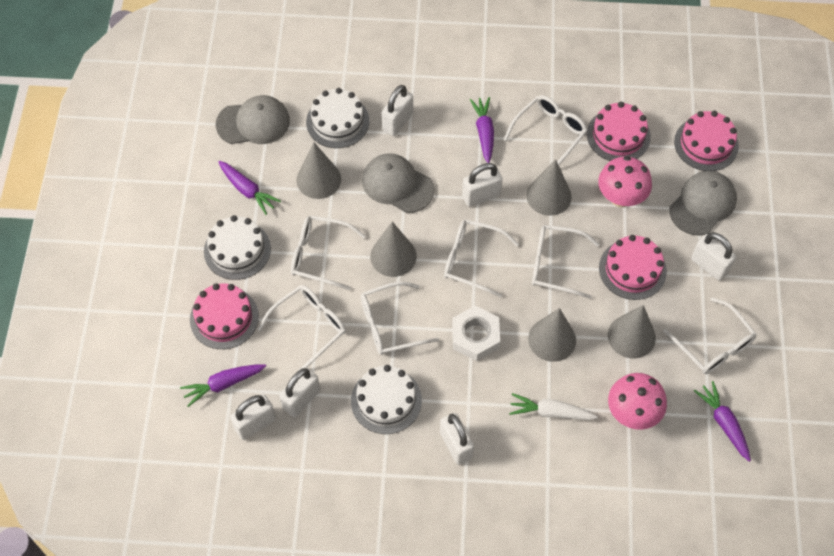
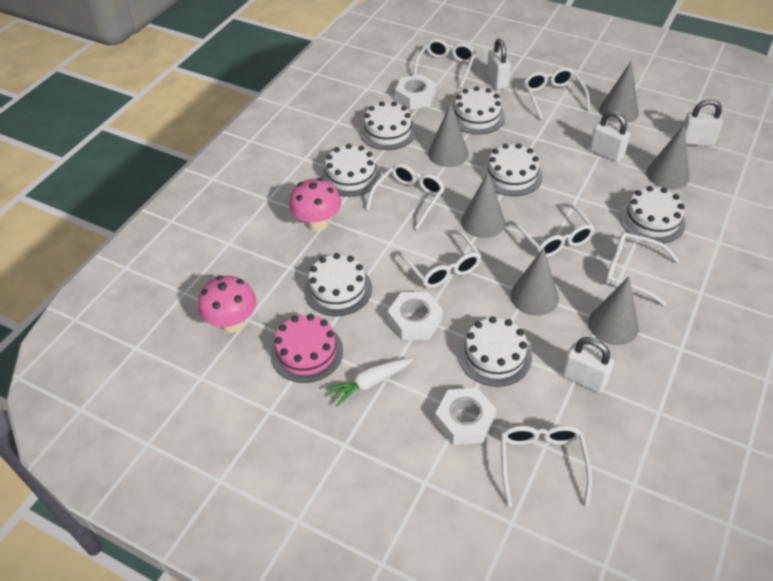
grey cap: 3 -> 0
grey cone: 5 -> 6
pink cake: 4 -> 1
purple carrot: 4 -> 0
white cake: 3 -> 7
white nut: 1 -> 3
white padlock: 6 -> 4

